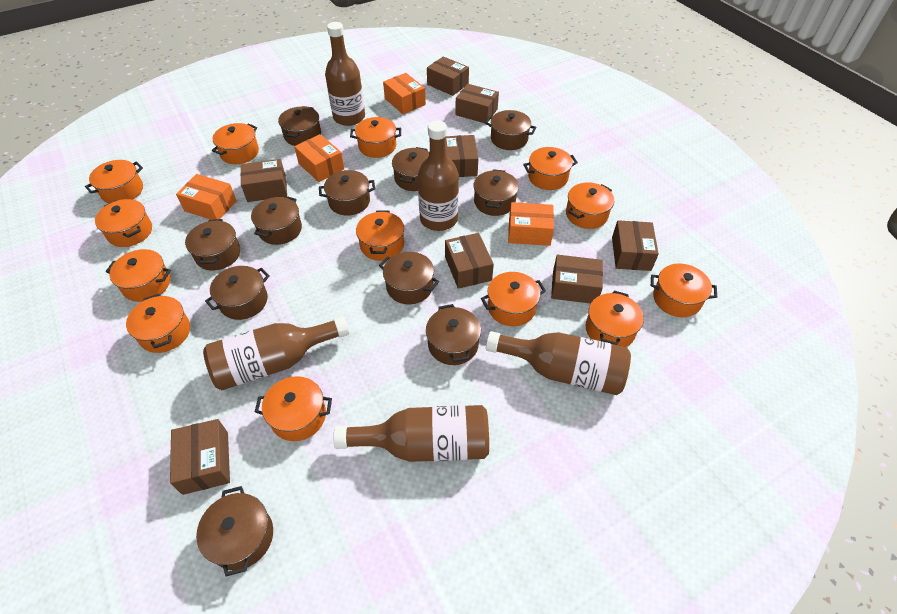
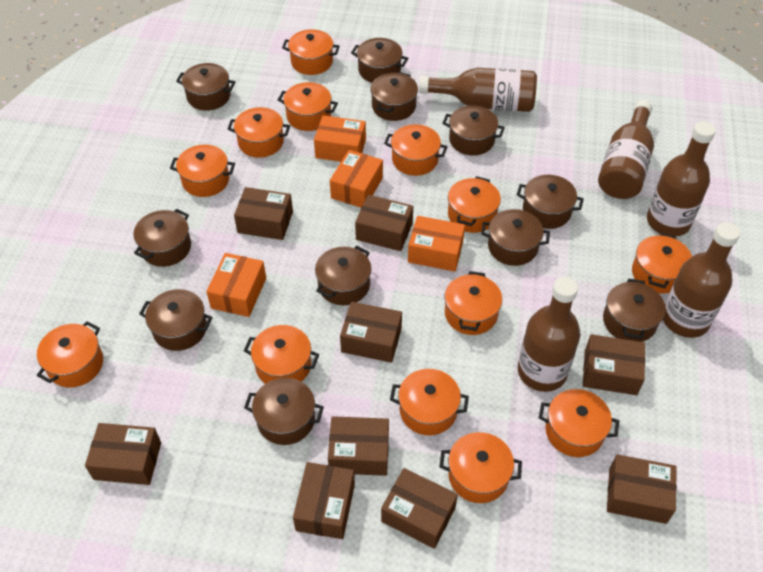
brown box: 8 -> 9

